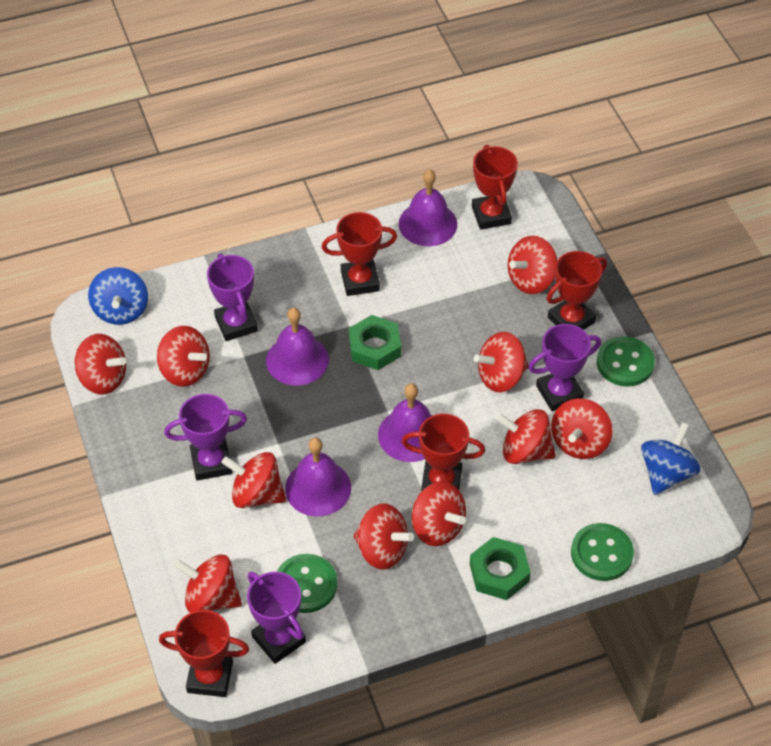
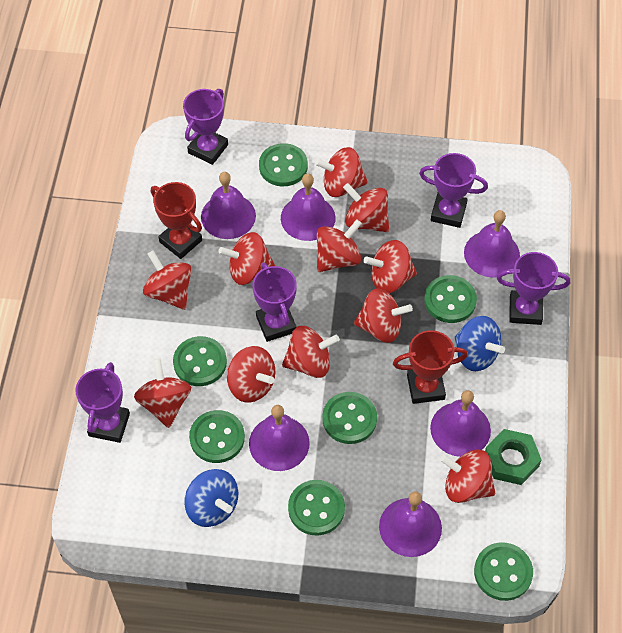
green button: 3 -> 7
green nut: 2 -> 1
purple bell: 4 -> 6
purple trophy: 4 -> 5
red spinning top: 10 -> 11
red trophy: 5 -> 2

